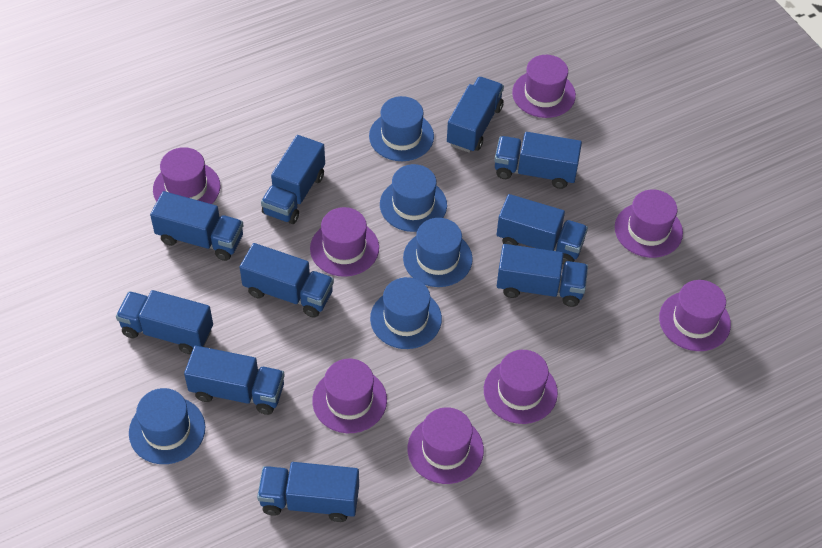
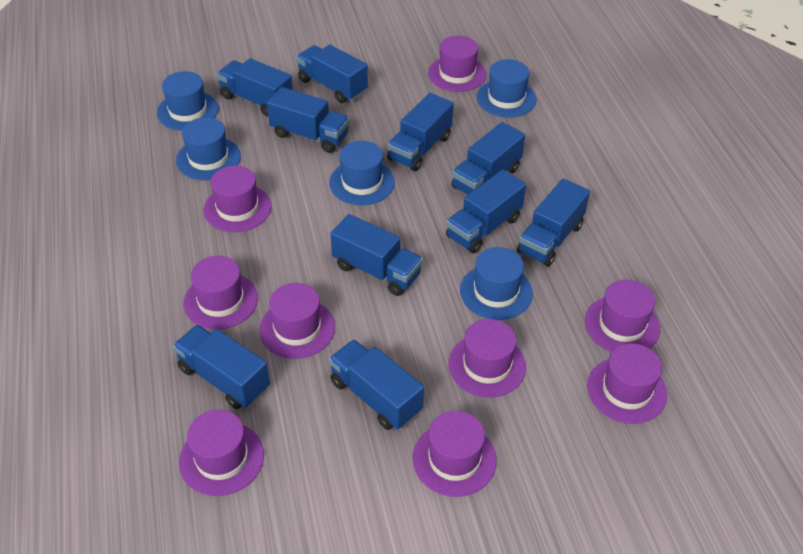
purple hat: 8 -> 9

